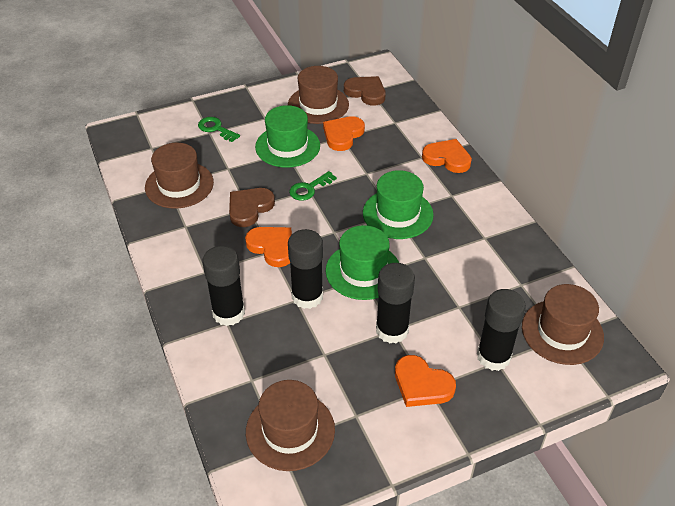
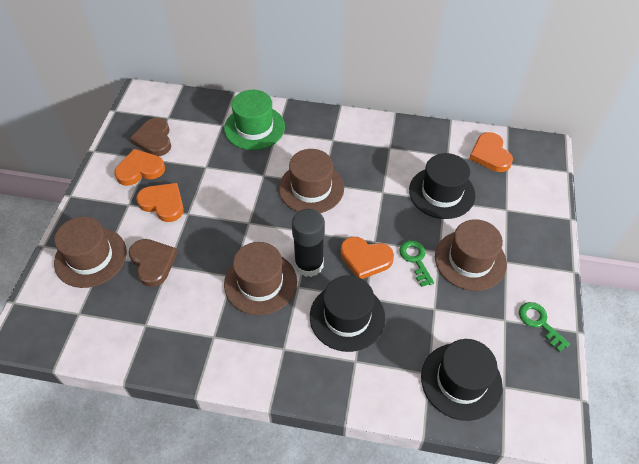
black glue stick: 4 -> 1
black hat: 0 -> 3
green hat: 3 -> 1

